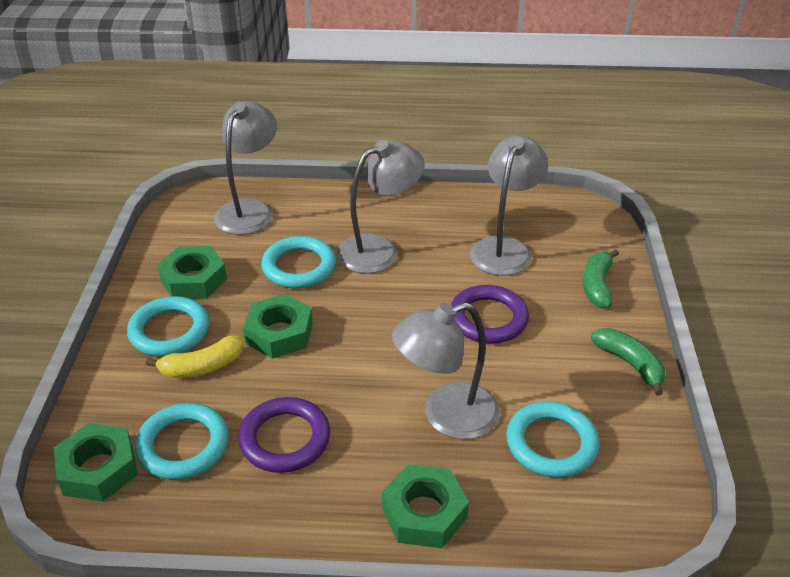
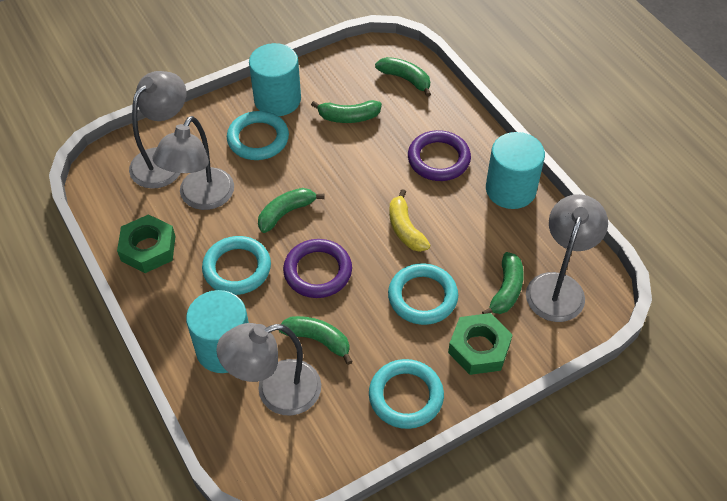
green banana: 2 -> 5
green nut: 4 -> 2
turquoise cylinder: 0 -> 3

